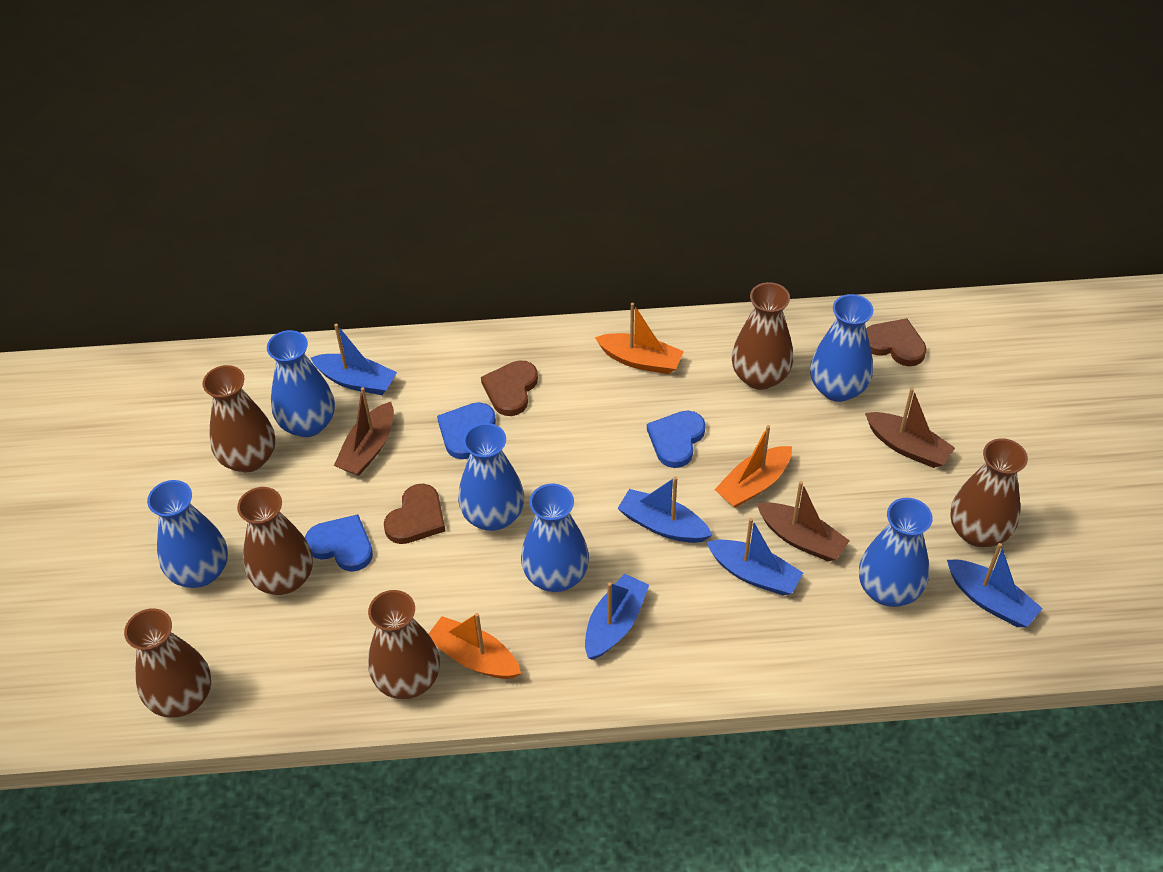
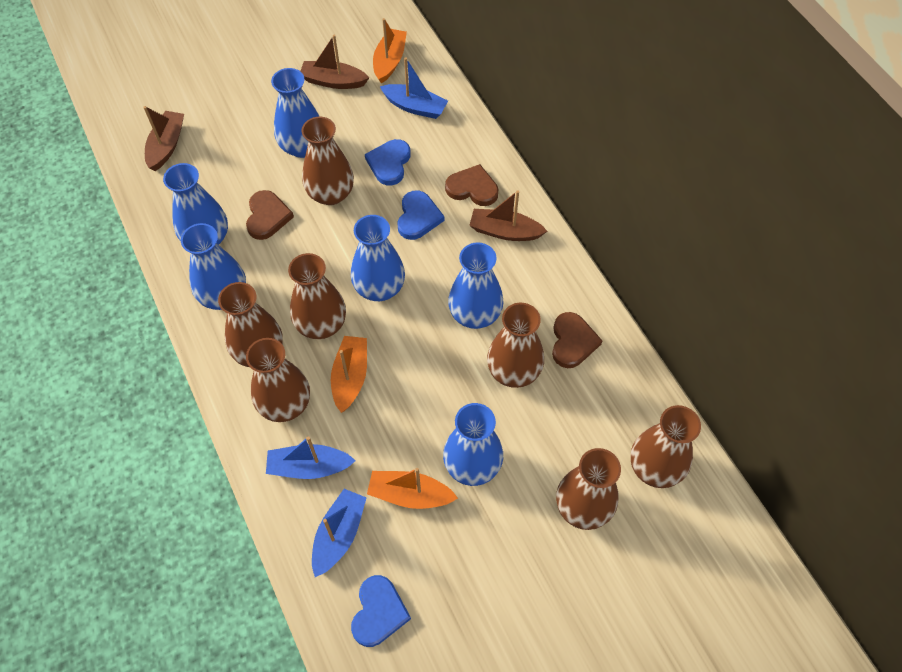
blue boat: 5 -> 3
brown vase: 6 -> 7

